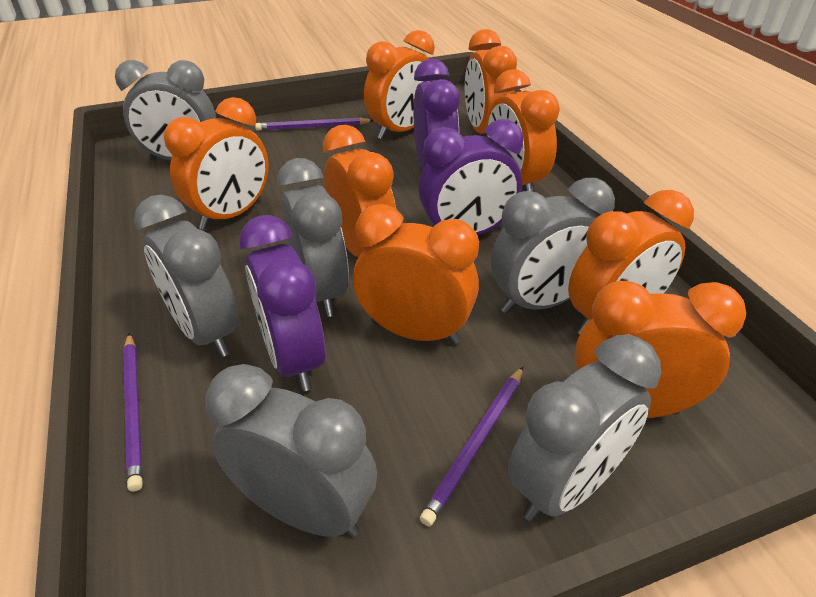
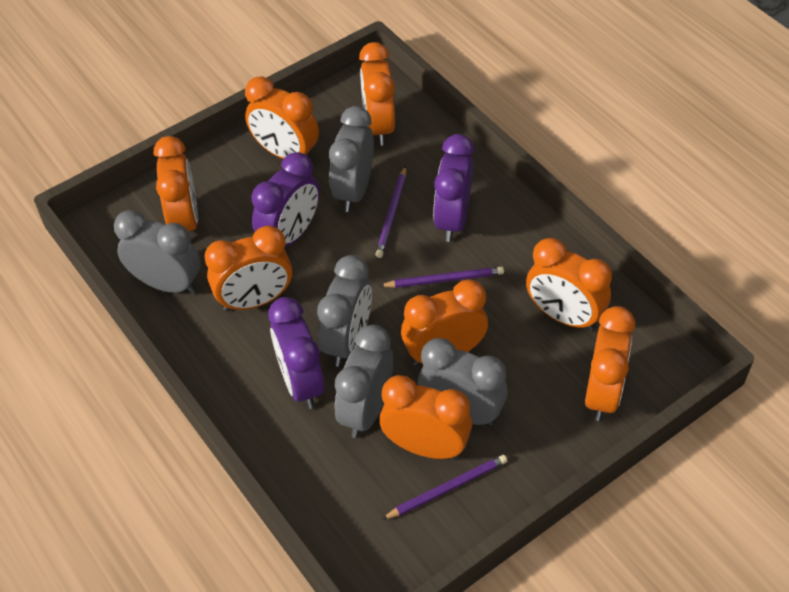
grey clock: 6 -> 5

